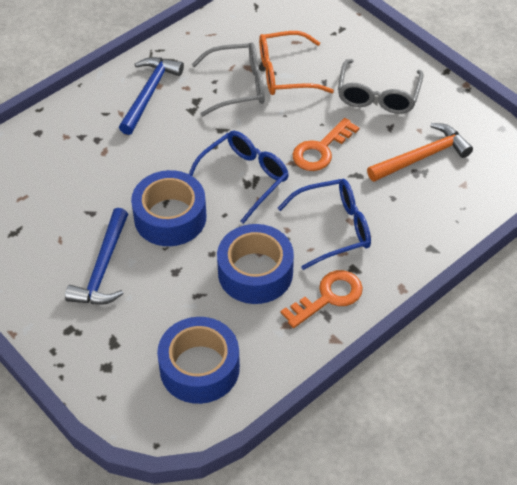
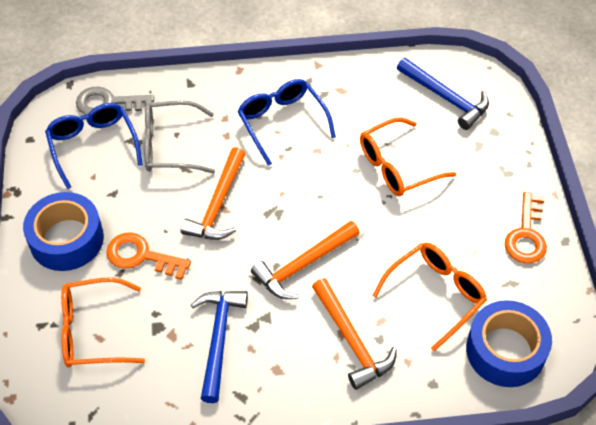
blue tape: 3 -> 2
grey glasses: 2 -> 1
grey key: 0 -> 1
orange glasses: 1 -> 3
orange hammer: 1 -> 3

